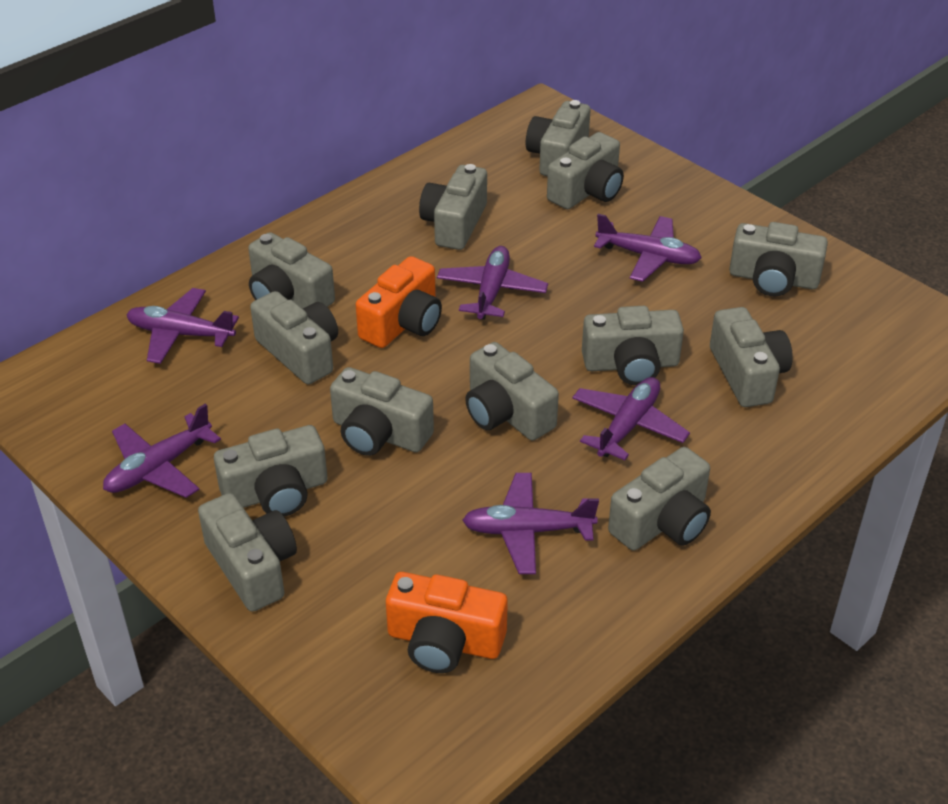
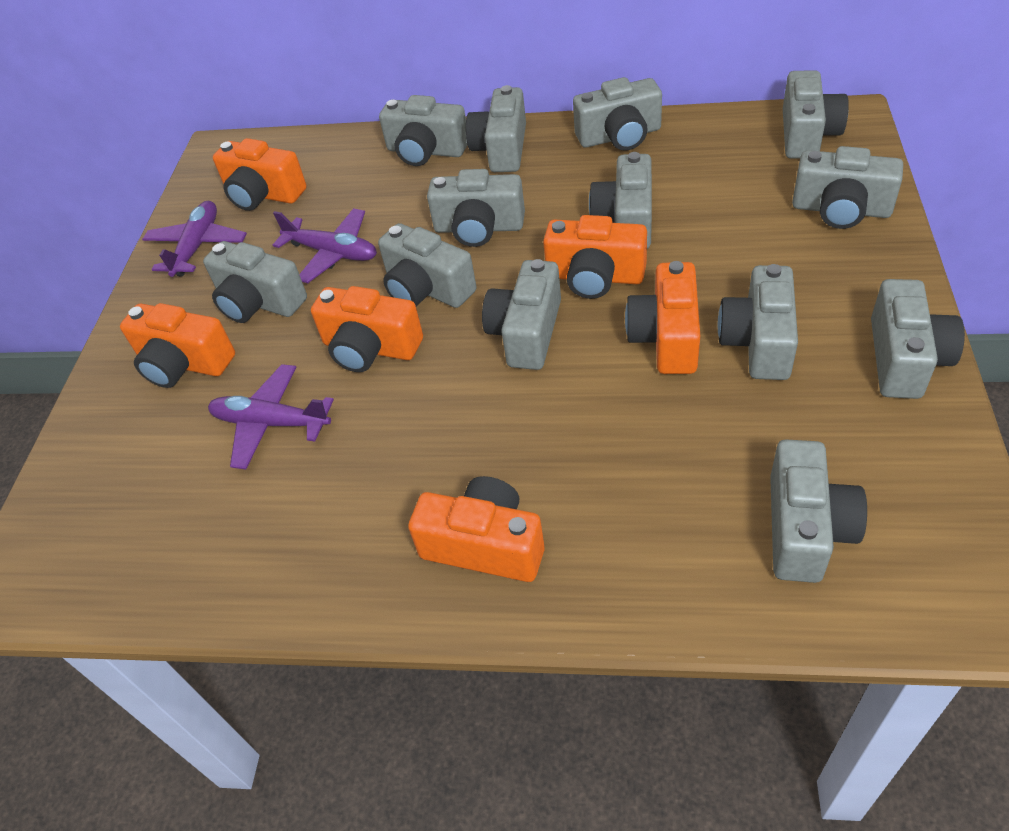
orange camera: 2 -> 6
purple plane: 6 -> 3

